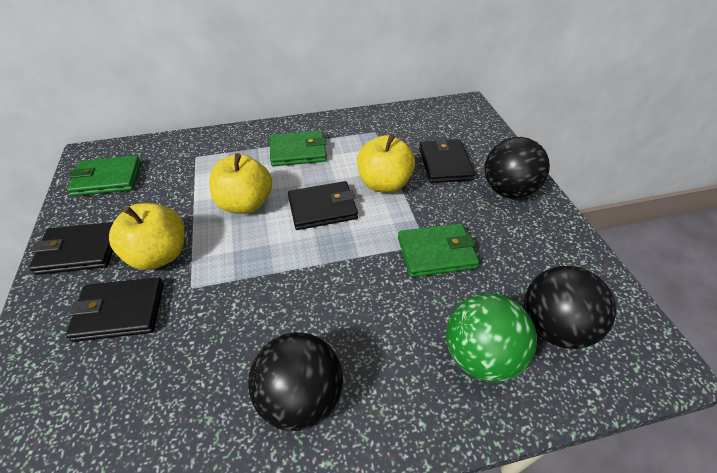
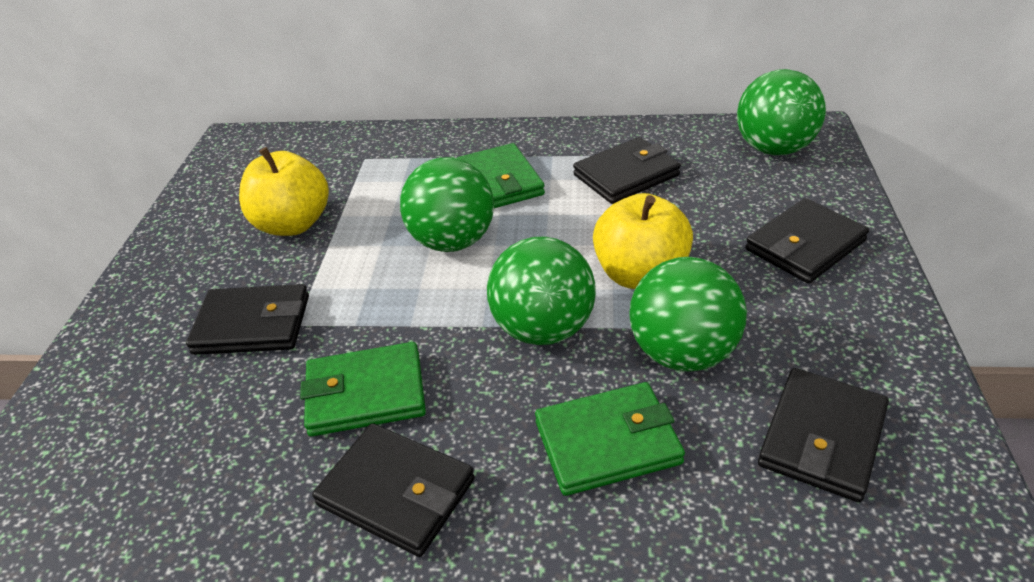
black ball: 3 -> 0
black wallet: 4 -> 5
green ball: 1 -> 4
yellow apple: 3 -> 2

